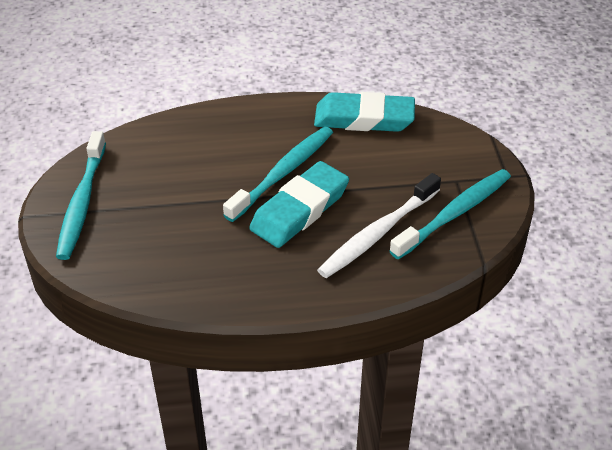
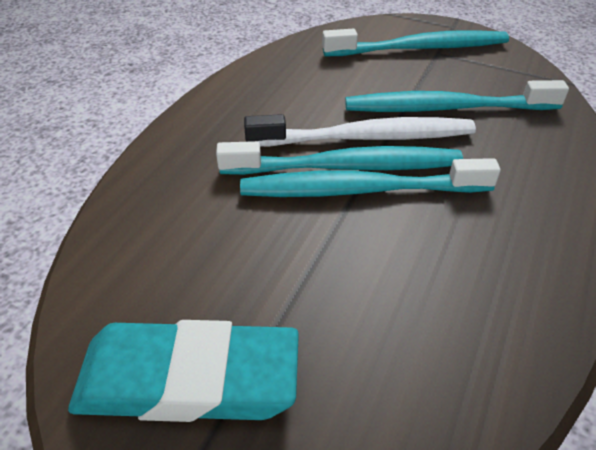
turquoise eraser: 2 -> 1
turquoise toothbrush: 3 -> 4

